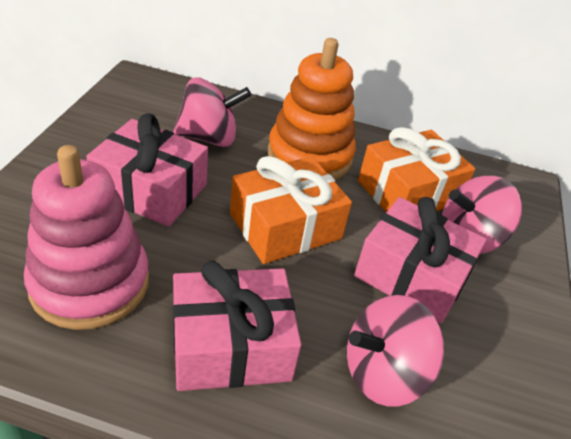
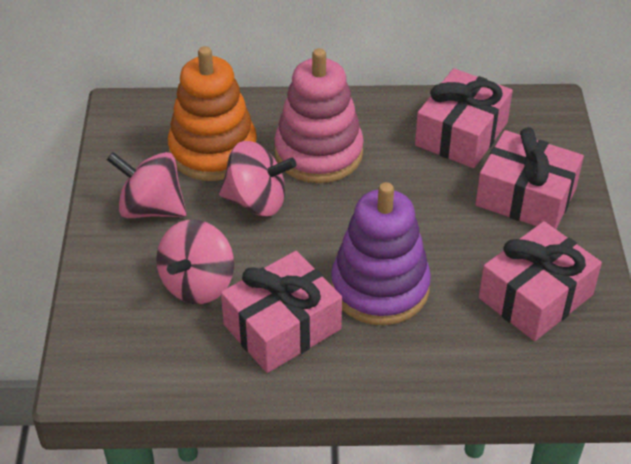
orange gift: 2 -> 0
pink gift: 3 -> 4
purple stacking toy: 0 -> 1

